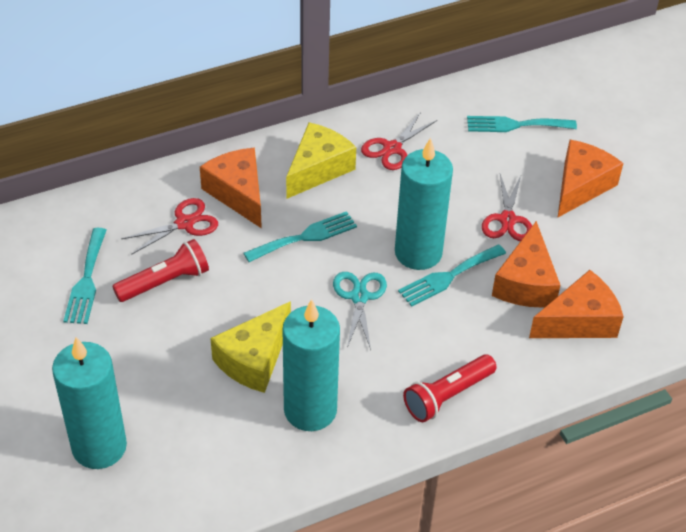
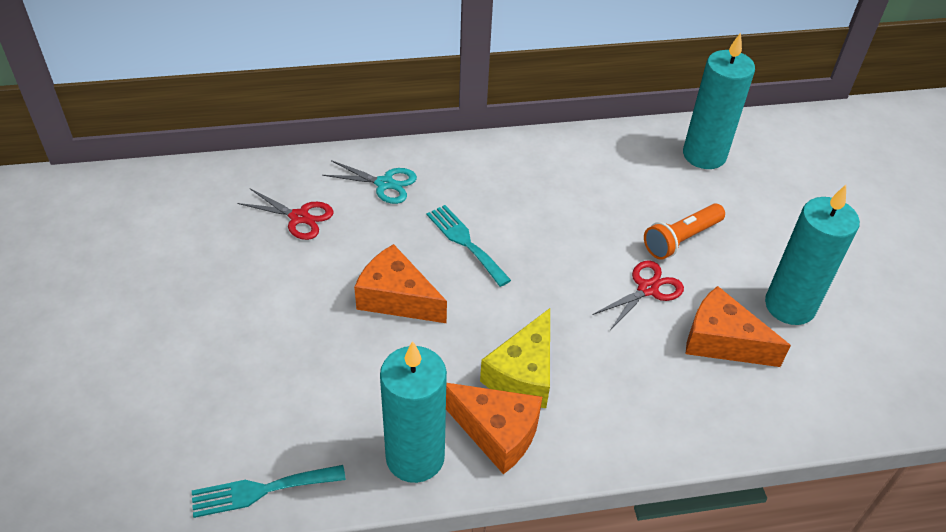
orange cheese: 4 -> 3
orange flashlight: 0 -> 1
red flashlight: 2 -> 0
red scissors: 3 -> 2
turquoise fork: 4 -> 2
yellow cheese: 2 -> 1

